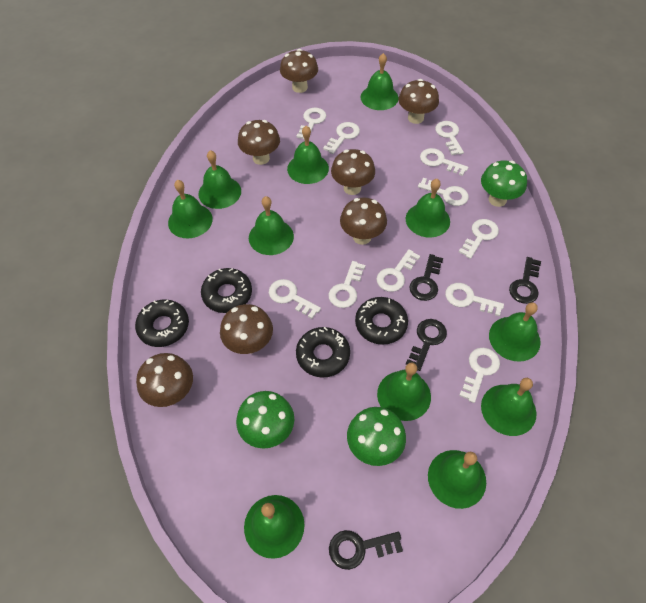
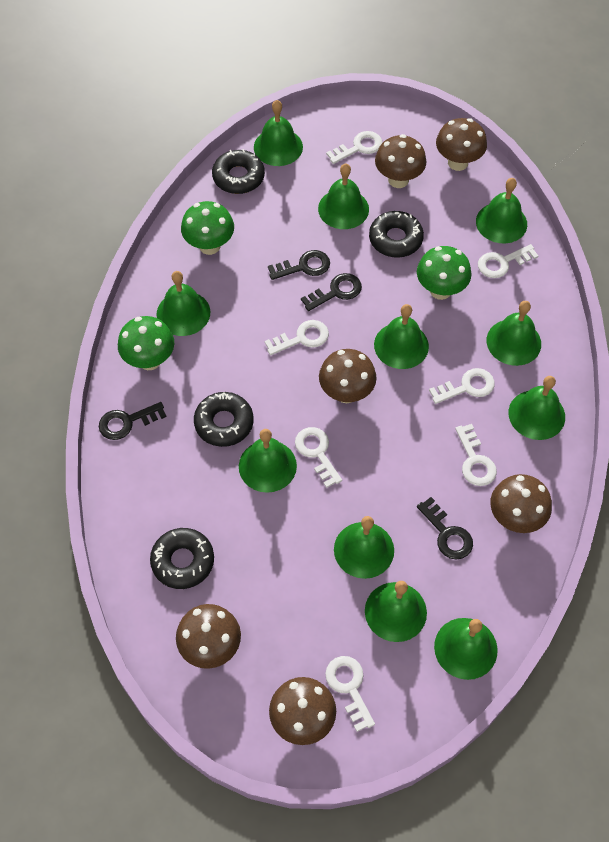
brown mushroom: 7 -> 6
white key: 11 -> 7

